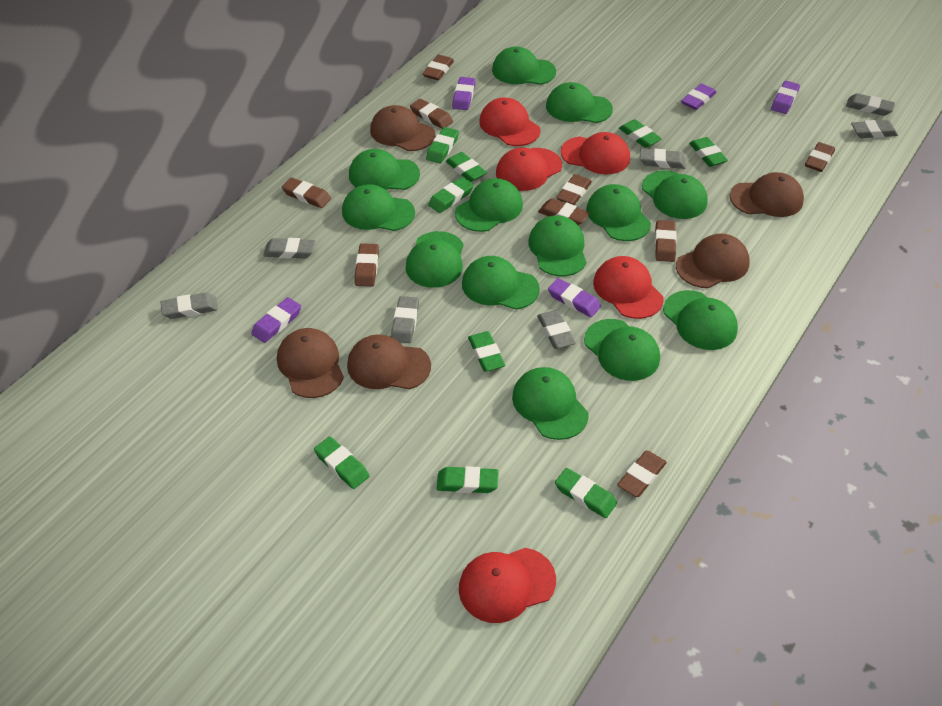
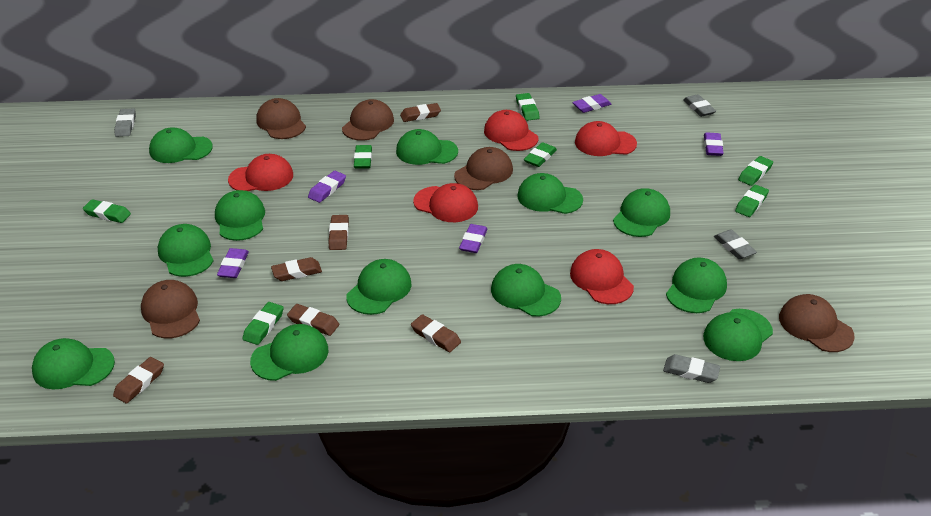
brown eraser: 9 -> 6
green cap: 13 -> 12
green eraser: 9 -> 7
grey eraser: 7 -> 4

